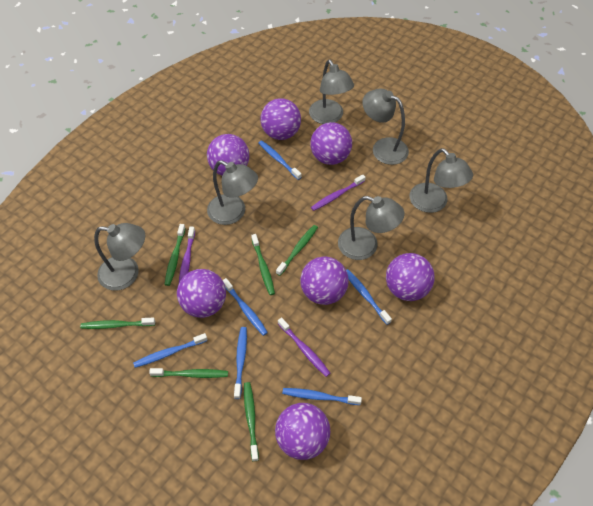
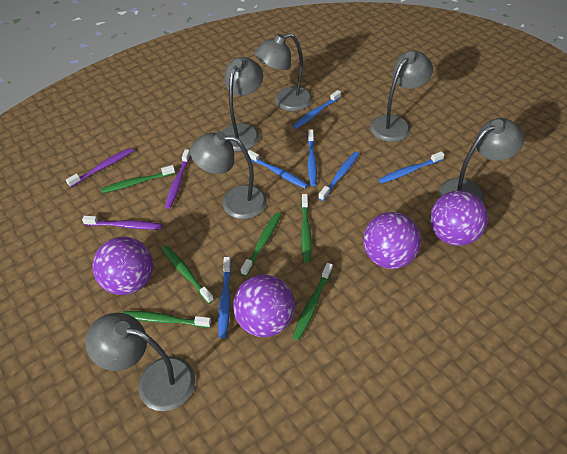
purple ball: 7 -> 4

